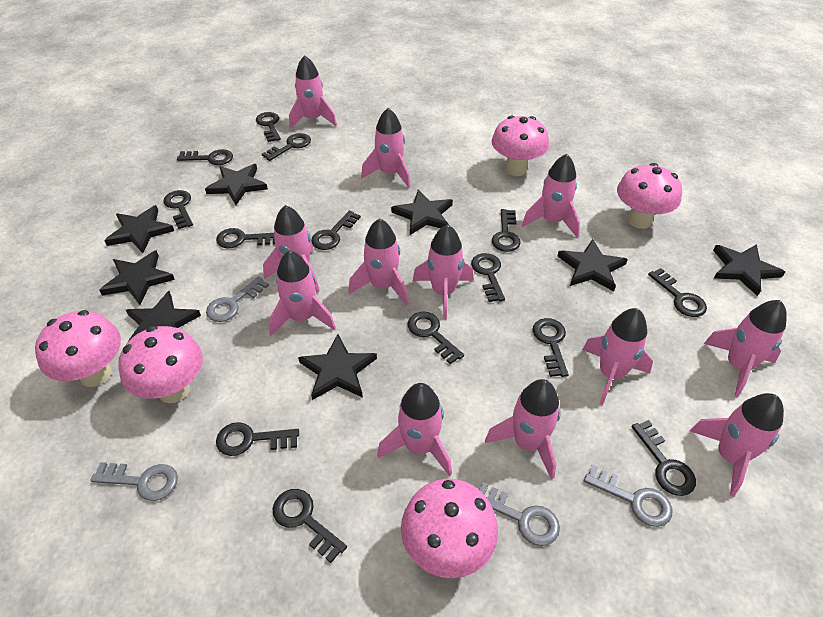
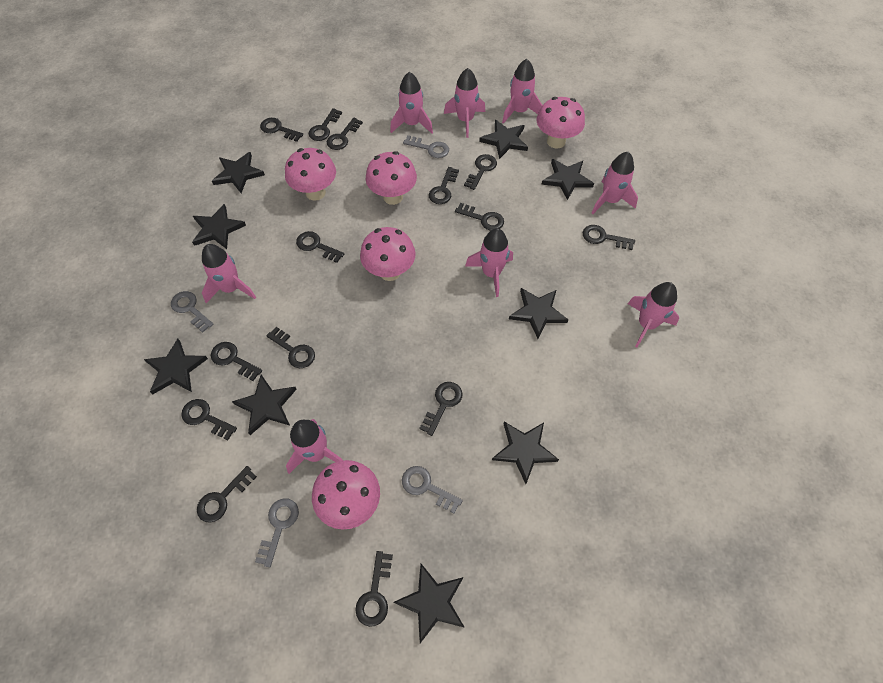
black star: 8 -> 9
pink rocket: 12 -> 8

